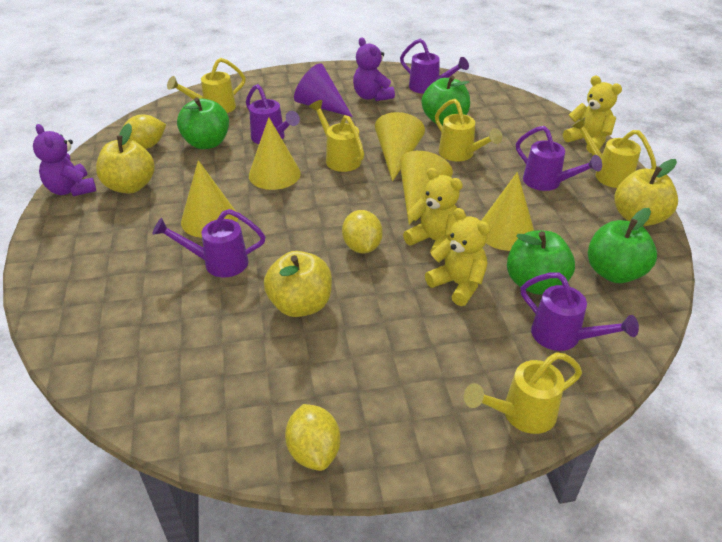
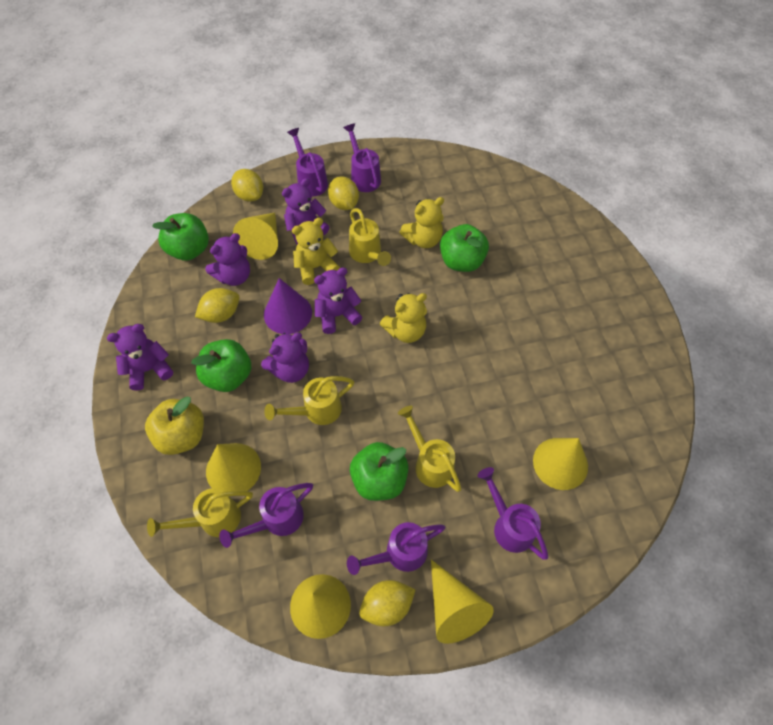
purple teddy bear: 2 -> 5
yellow apple: 3 -> 1
yellow lemon: 3 -> 4
yellow watering can: 5 -> 4

